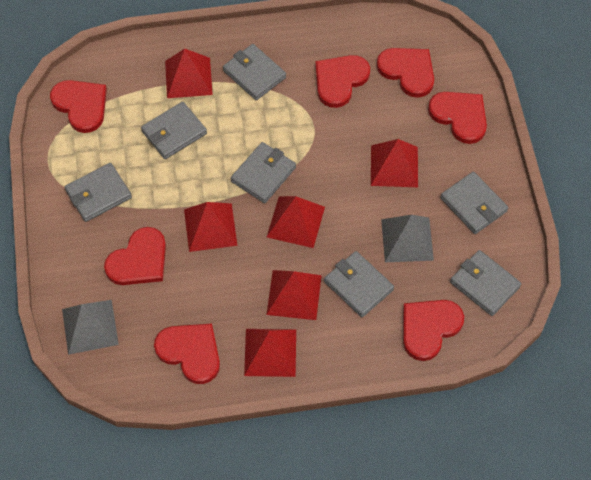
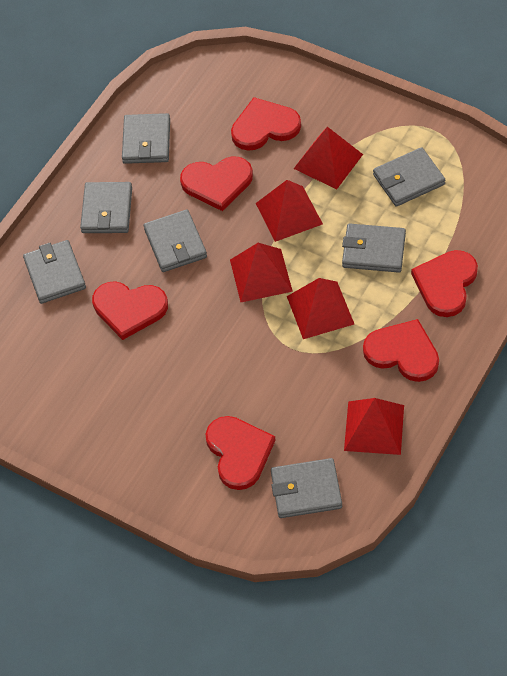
grey pyramid: 2 -> 0
red heart: 7 -> 6
red pyramid: 6 -> 5

